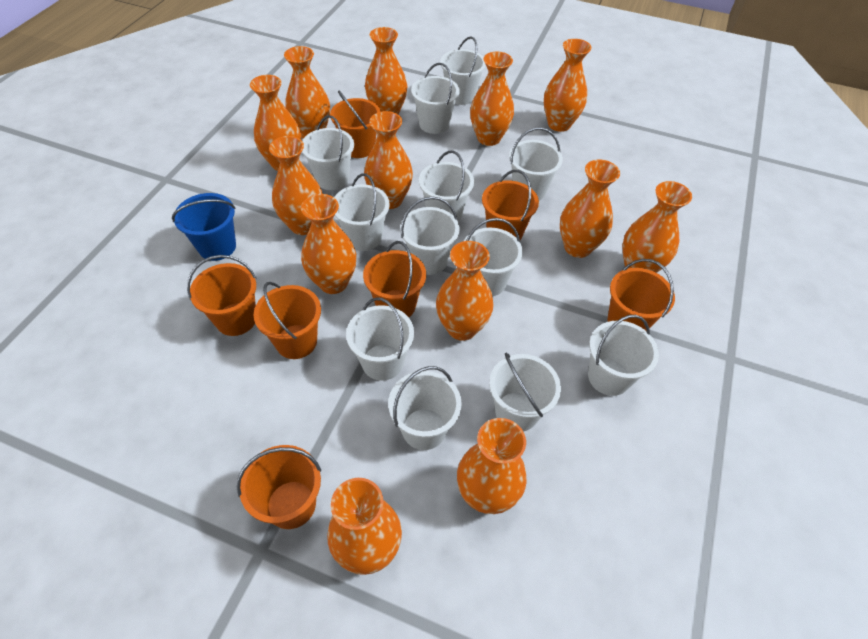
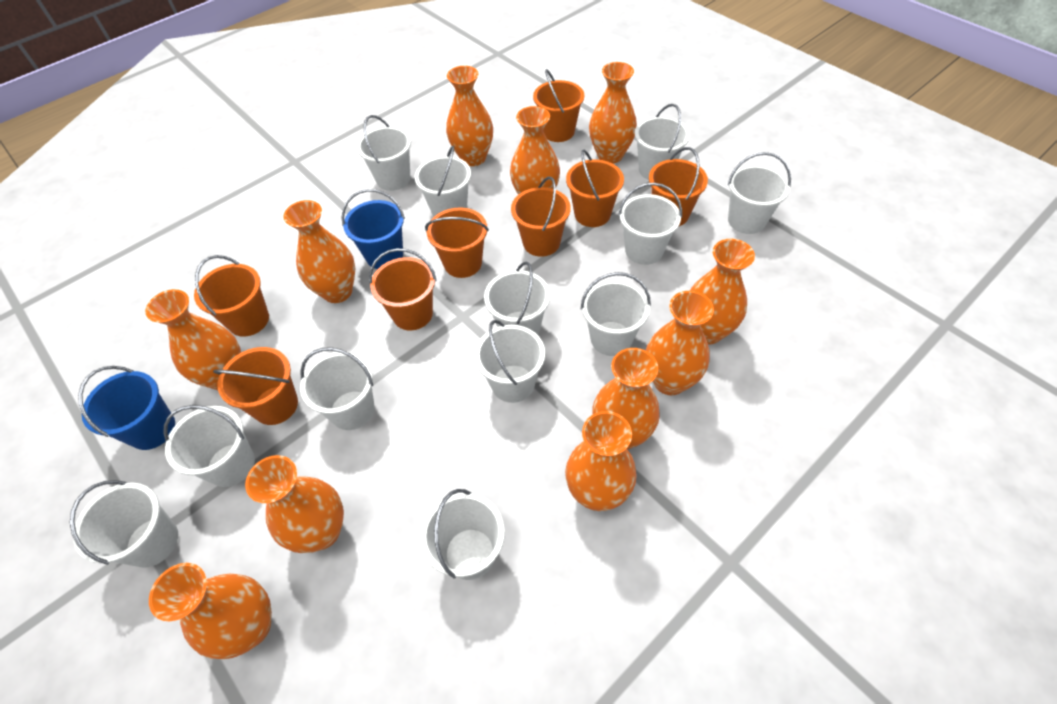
blue bucket: 1 -> 2
orange bucket: 7 -> 8
orange vase: 13 -> 11

